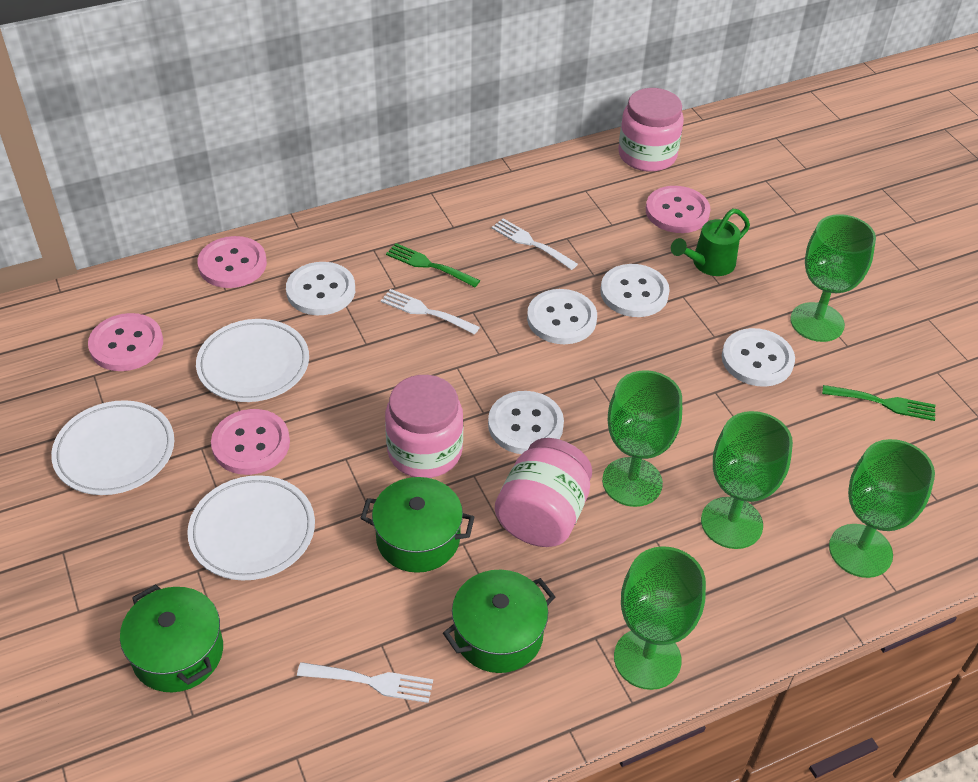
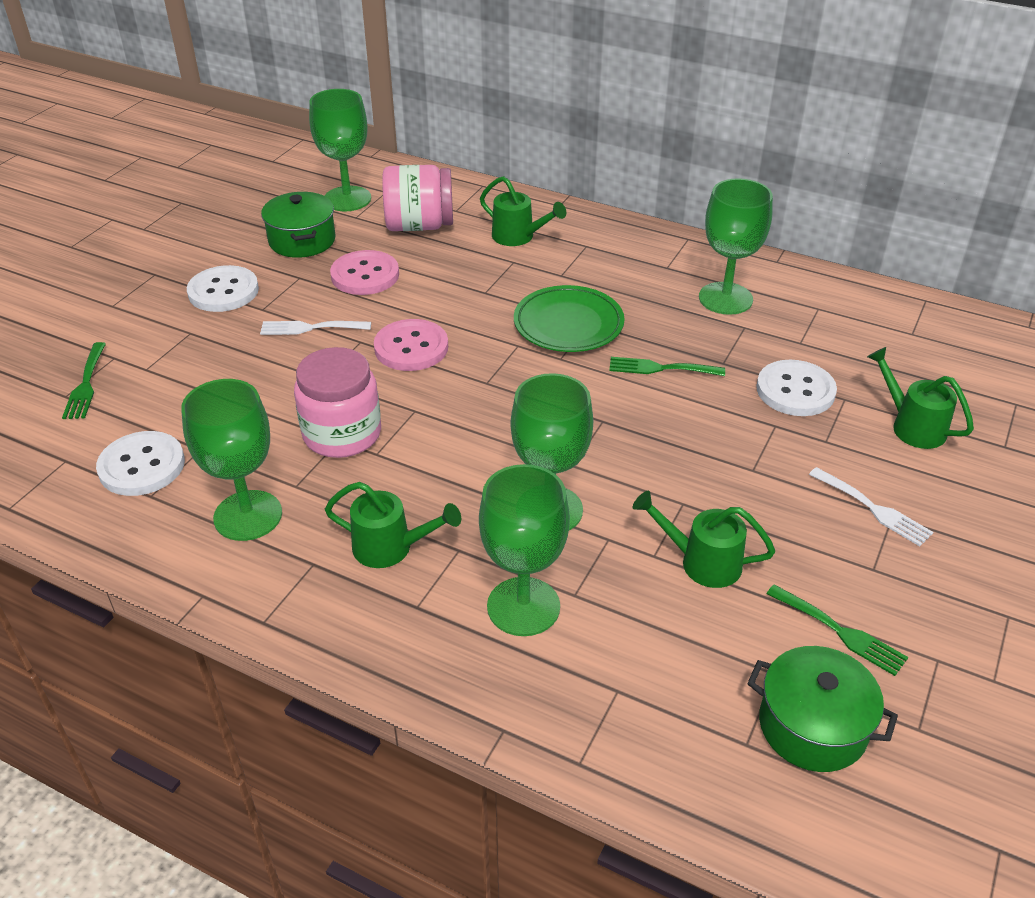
green fork: 2 -> 3
green plate: 0 -> 1
green pot: 3 -> 2
green watering can: 1 -> 4
pink button: 4 -> 2
pink jar: 3 -> 2
white button: 5 -> 3
white fork: 3 -> 2
white plate: 3 -> 0

